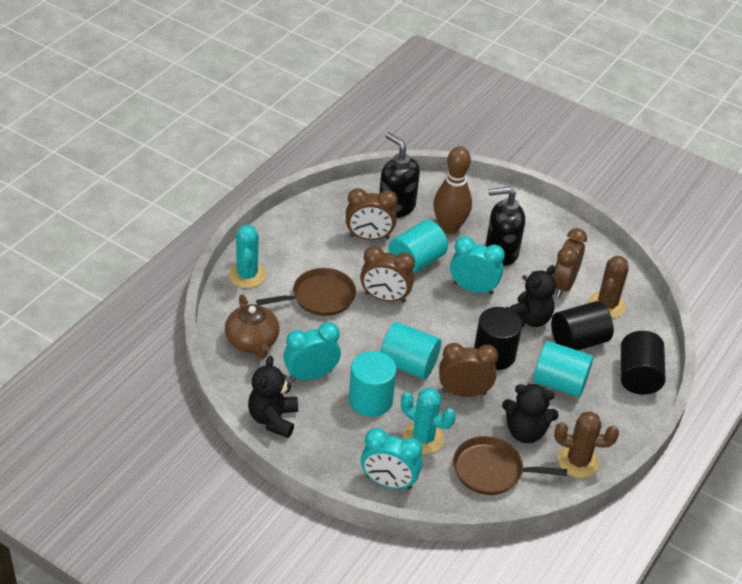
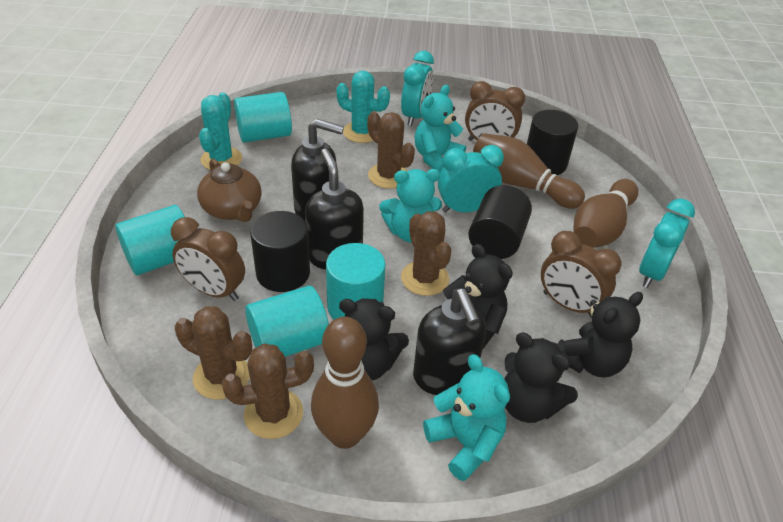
black soap dispenser: 2 -> 3
black teddy bear: 3 -> 4
brown bowling pin: 1 -> 3
brown cactus: 2 -> 4
brown clock: 4 -> 3
brown pan: 2 -> 0
turquoise teddy bear: 0 -> 3

